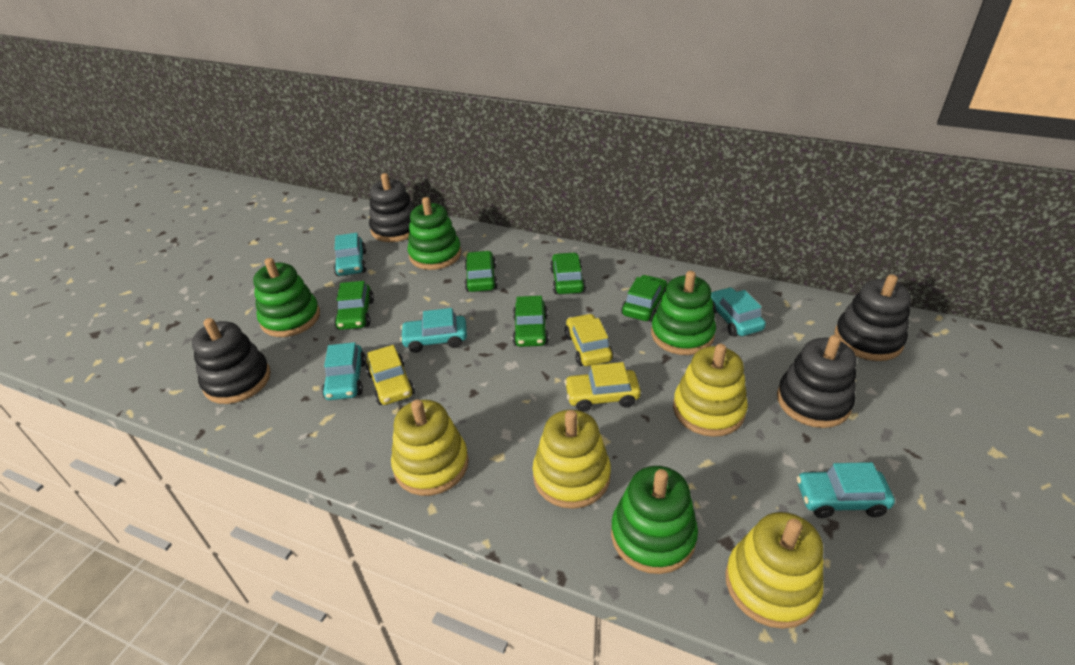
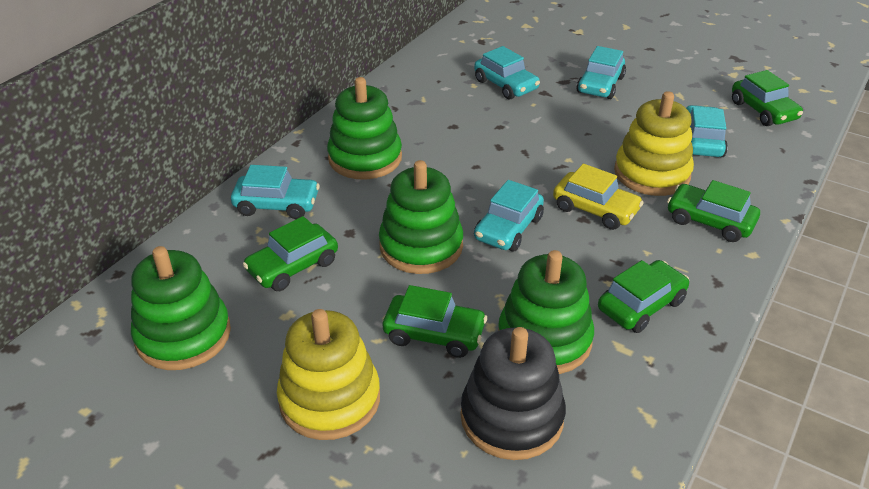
black stacking toy: 4 -> 1
yellow car: 3 -> 1
yellow stacking toy: 4 -> 2

